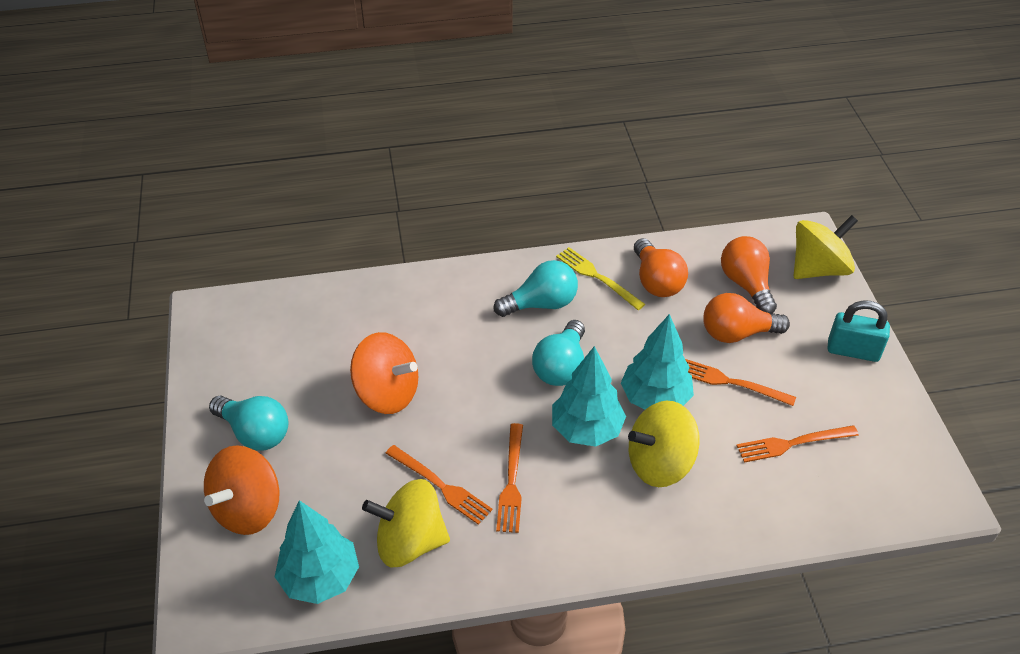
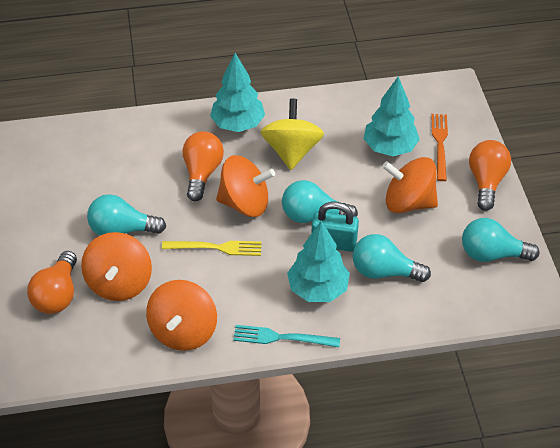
orange fork: 4 -> 1
orange spinning top: 2 -> 4
turquoise fork: 0 -> 1
turquoise light bulb: 3 -> 4
yellow spinning top: 3 -> 1

